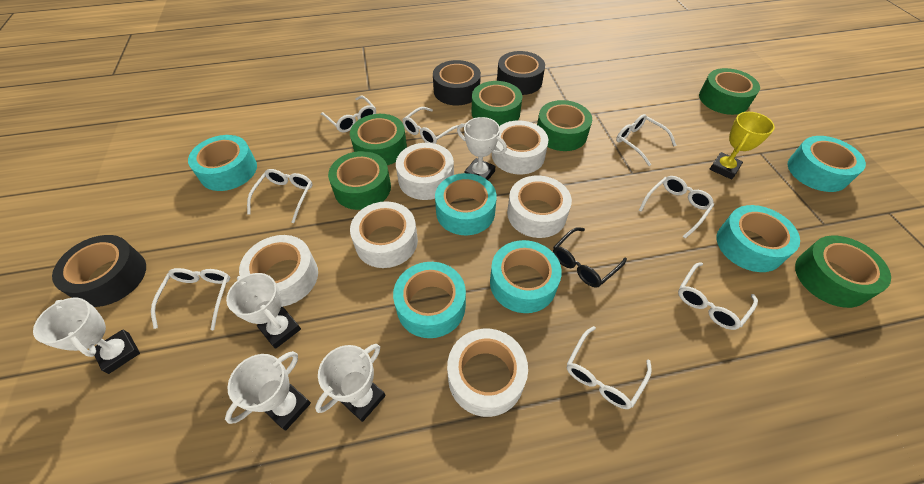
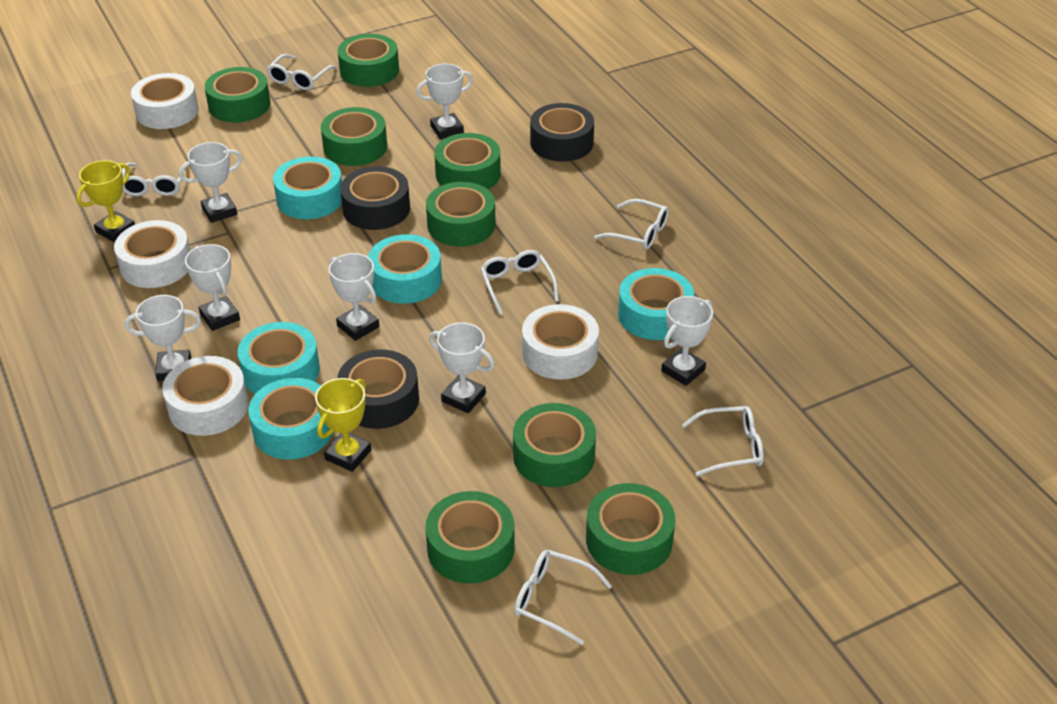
black glasses: 1 -> 0
green tape: 6 -> 8
turquoise tape: 6 -> 5
white glasses: 8 -> 6
white tape: 6 -> 4
white trophy: 5 -> 7
yellow trophy: 1 -> 2

